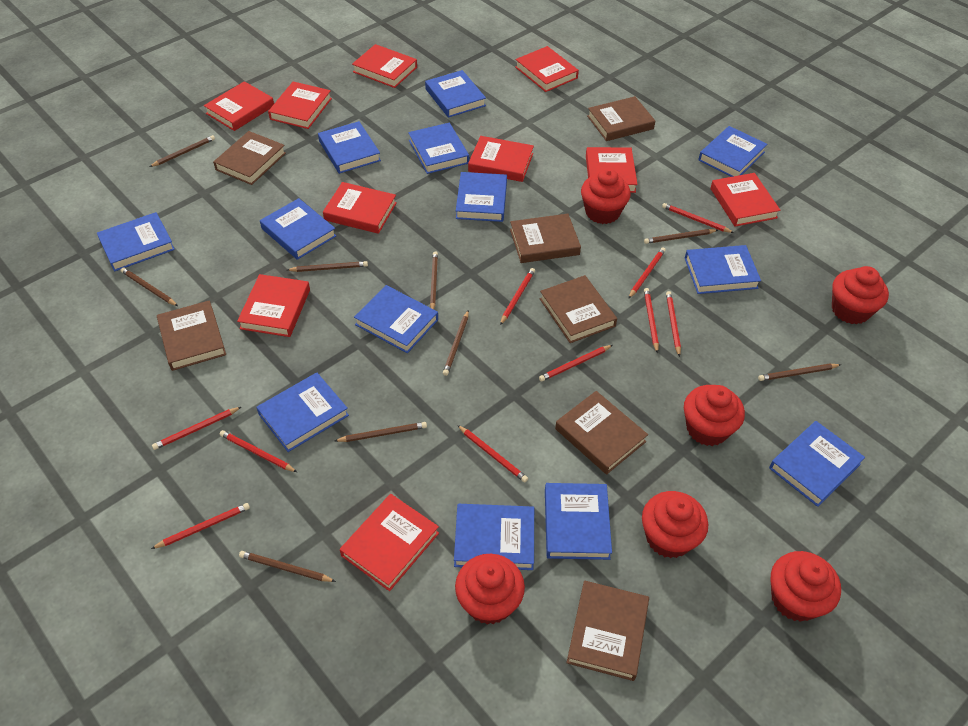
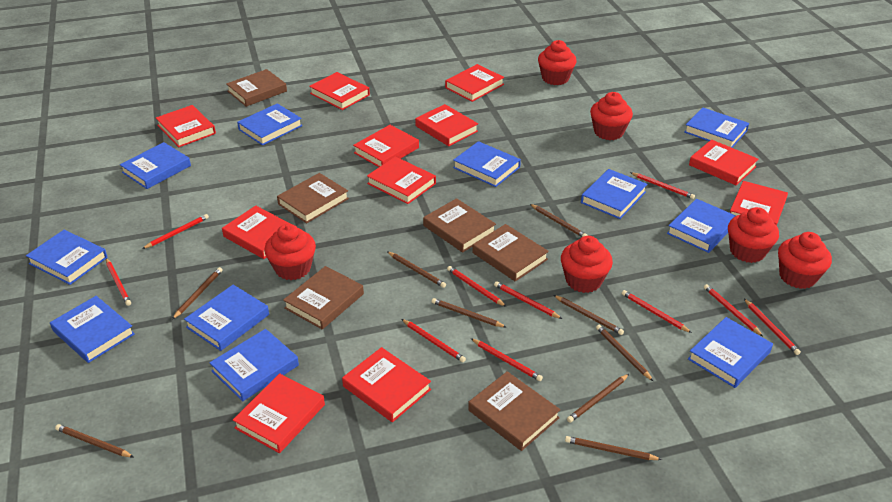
blue book: 13 -> 11
brown book: 7 -> 6
red book: 10 -> 11

